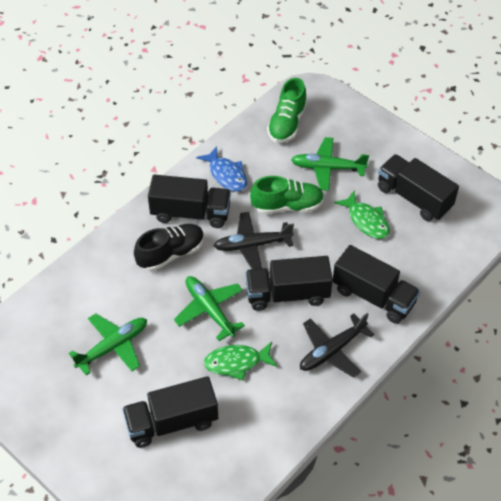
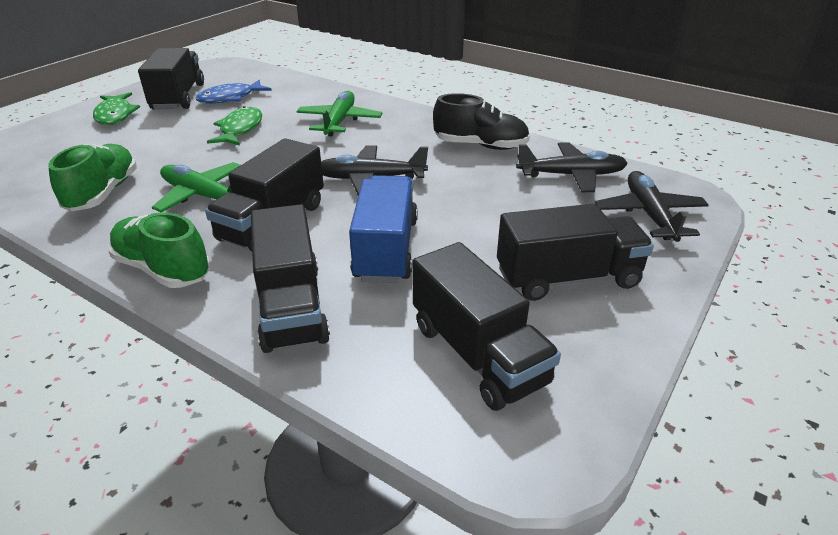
black plane: 2 -> 3
blue truck: 0 -> 1
green plane: 3 -> 2

